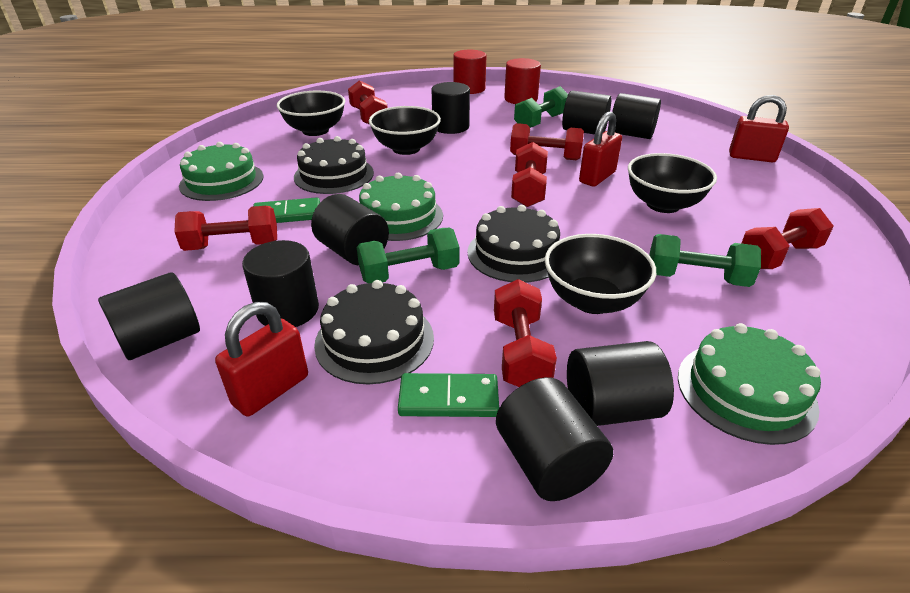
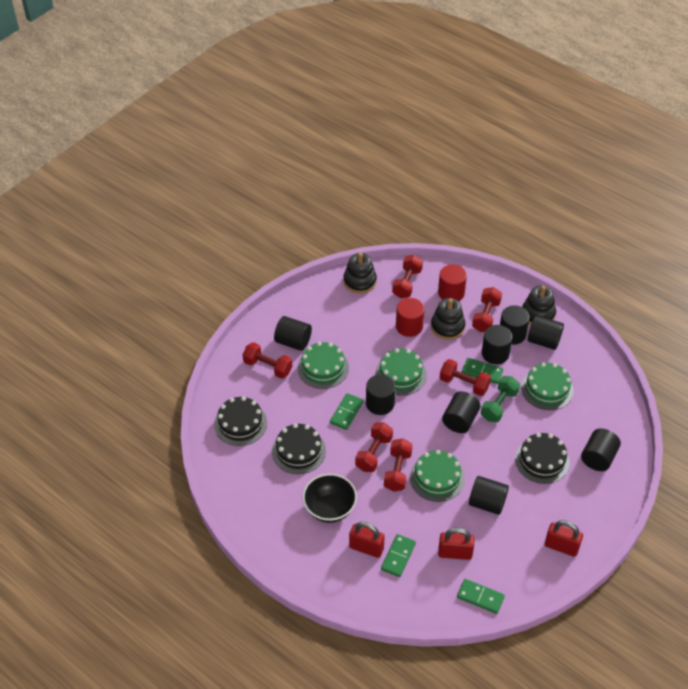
black bowl: 4 -> 1
black stacking toy: 0 -> 3
green cake: 3 -> 4
green domino: 2 -> 4
green dumbbell: 3 -> 1

